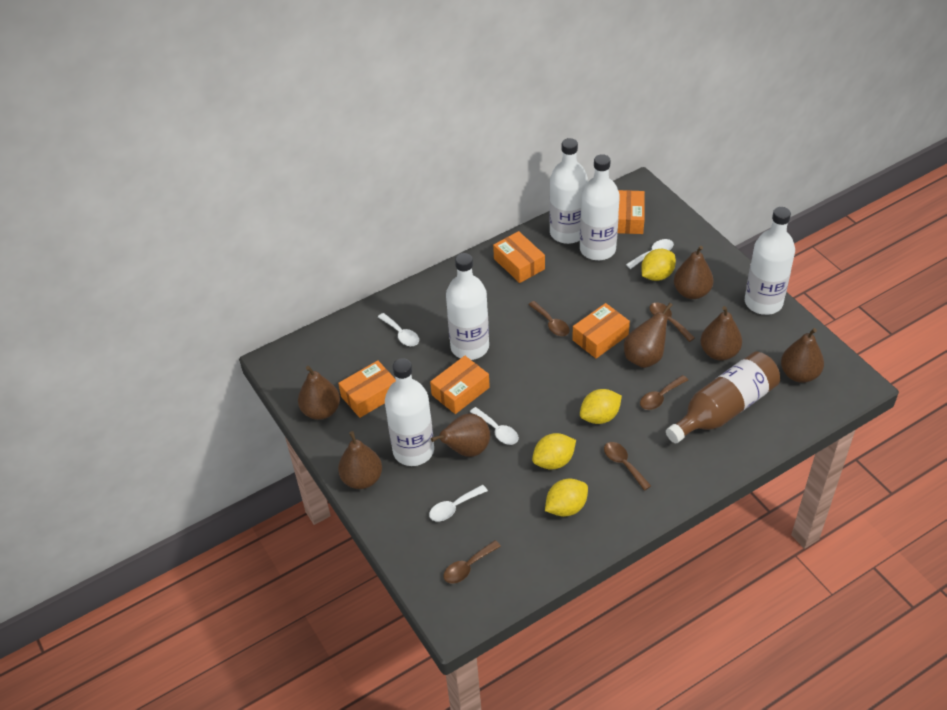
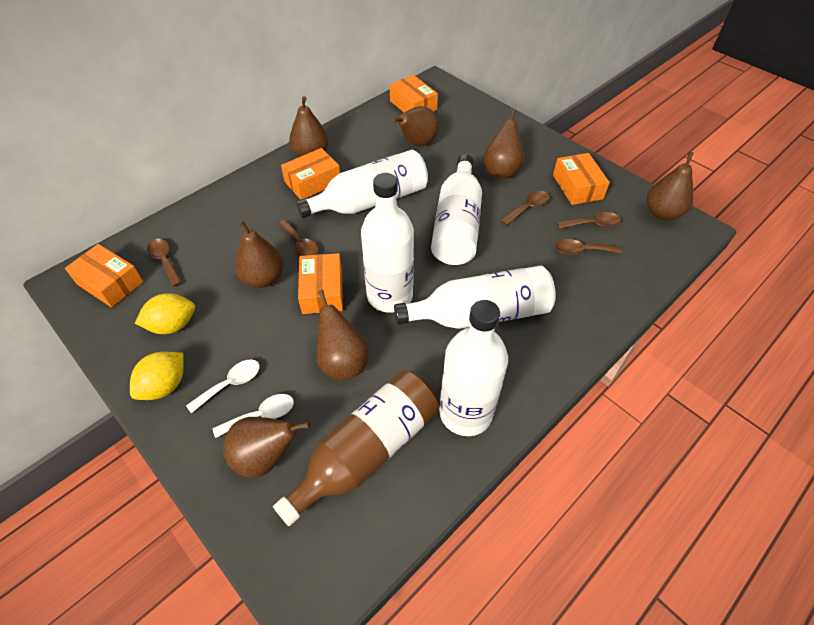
white spoon: 4 -> 2
yellow lemon: 4 -> 2

